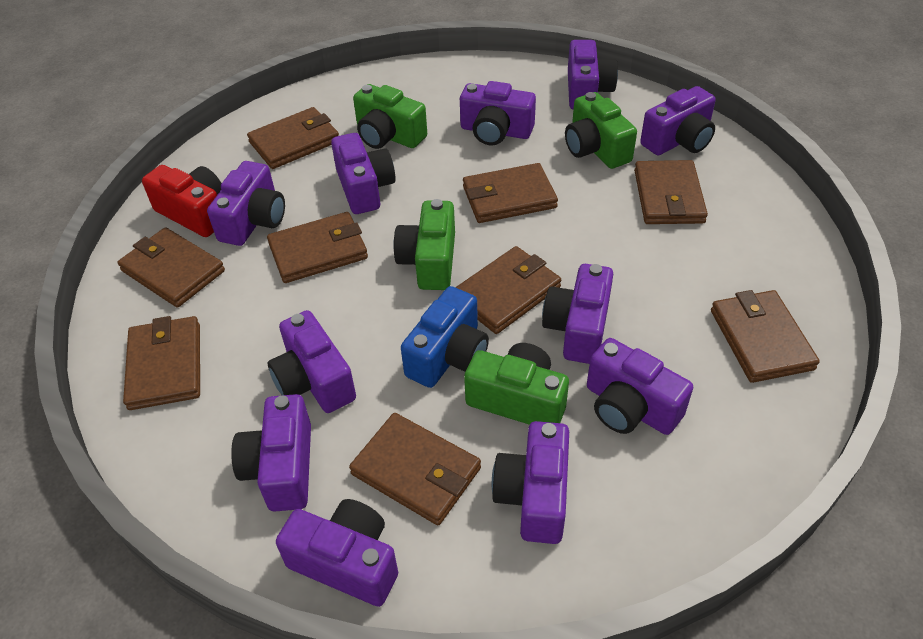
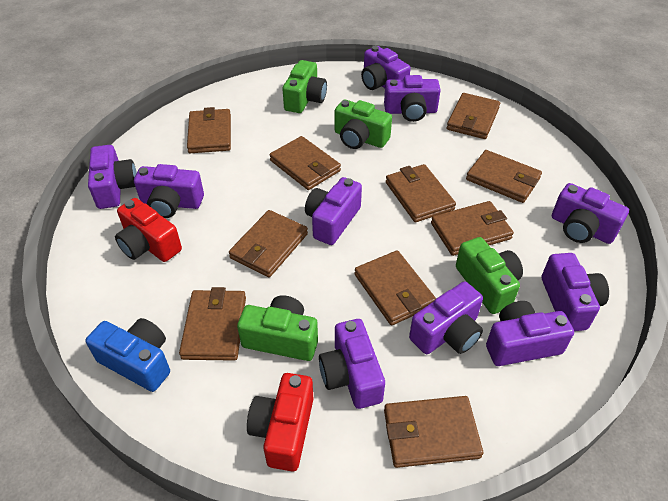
brown wallet: 9 -> 10
purple camera: 11 -> 10
red camera: 1 -> 2

